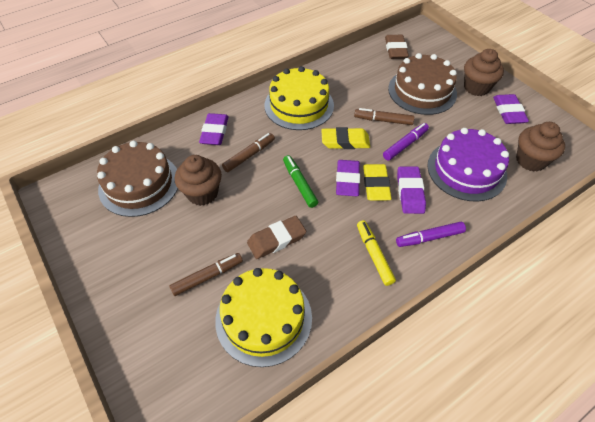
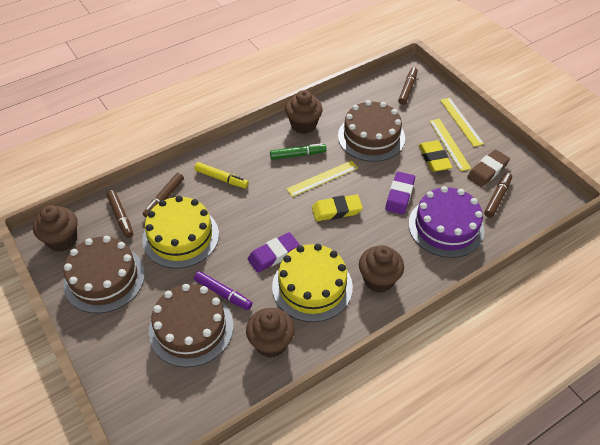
brown cake: 2 -> 3
brown cupcake: 3 -> 4
brown eraser: 2 -> 1
brown marker: 3 -> 4
purple eraser: 4 -> 2
purple marker: 2 -> 1
yellow ruler: 0 -> 3

